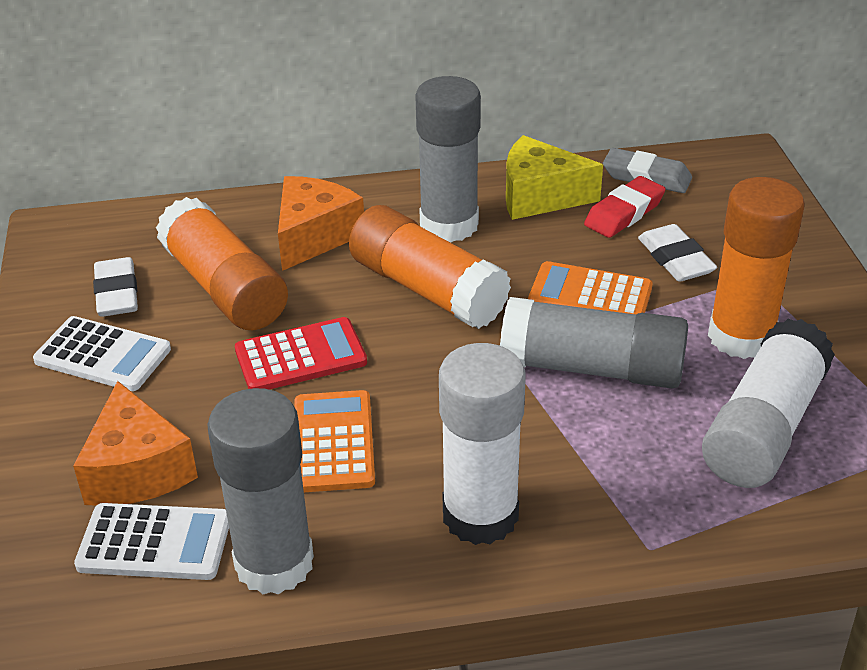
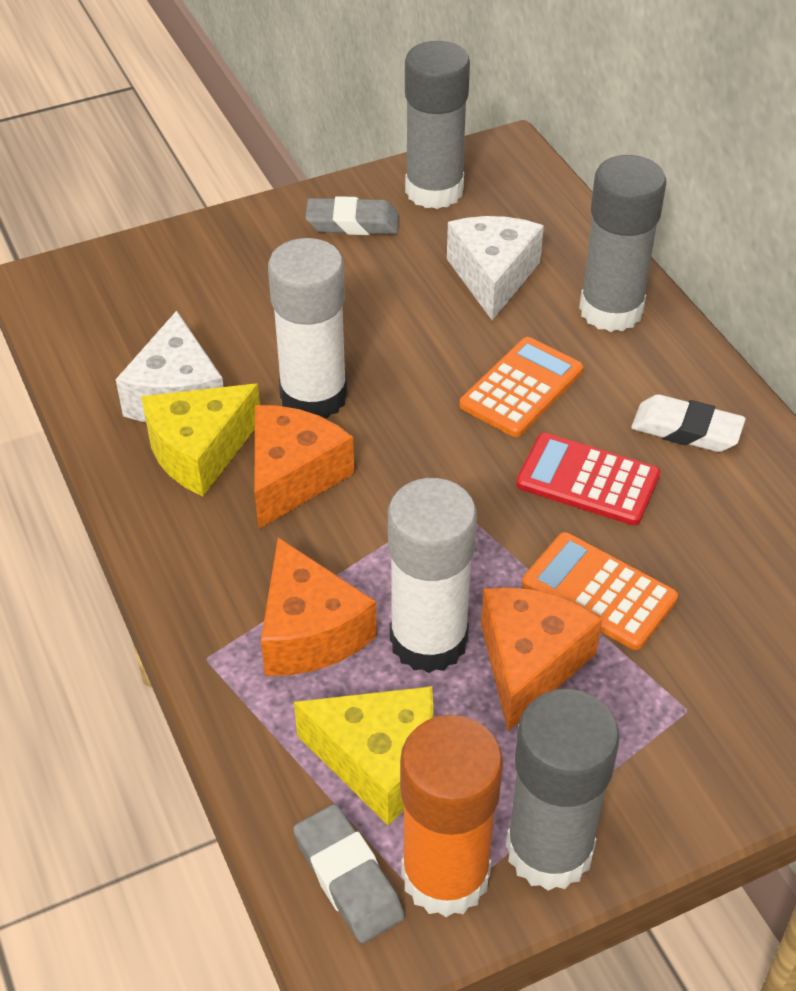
grey eraser: 1 -> 2
orange cheese: 2 -> 3
orange glue stick: 3 -> 1
red eraser: 1 -> 0
white calculator: 2 -> 0
white cheese: 0 -> 2
white eraser: 2 -> 1
yellow cheese: 1 -> 2

